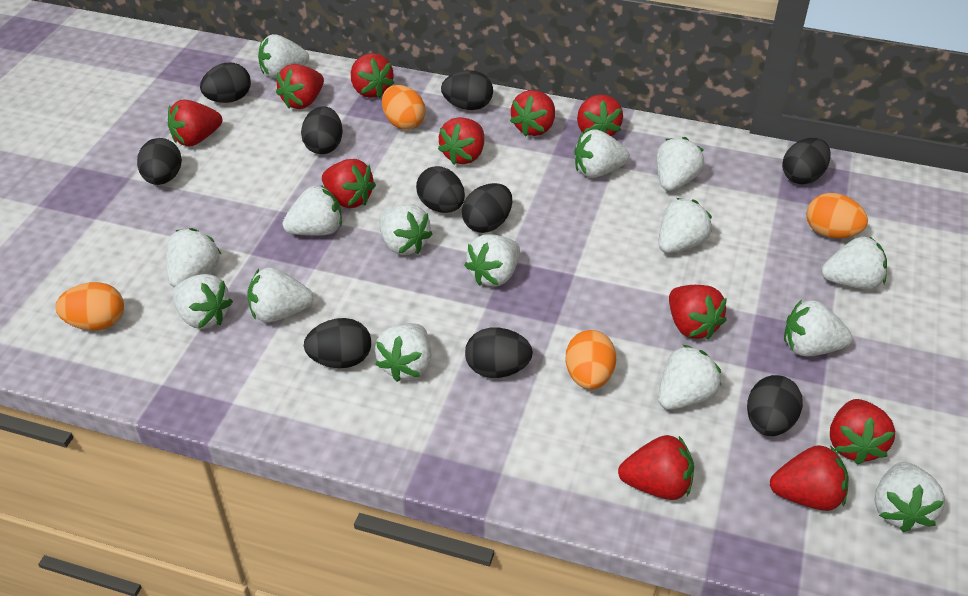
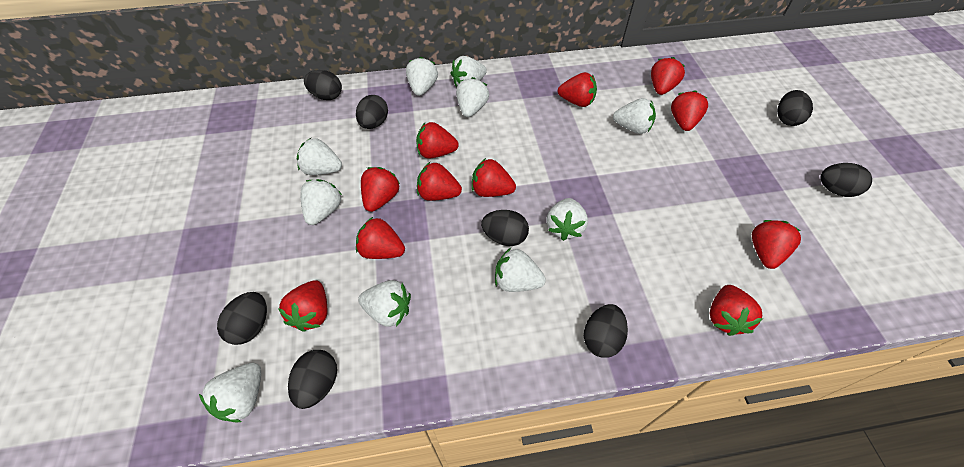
black egg: 10 -> 8
orange egg: 4 -> 0
white strawberry: 15 -> 10

